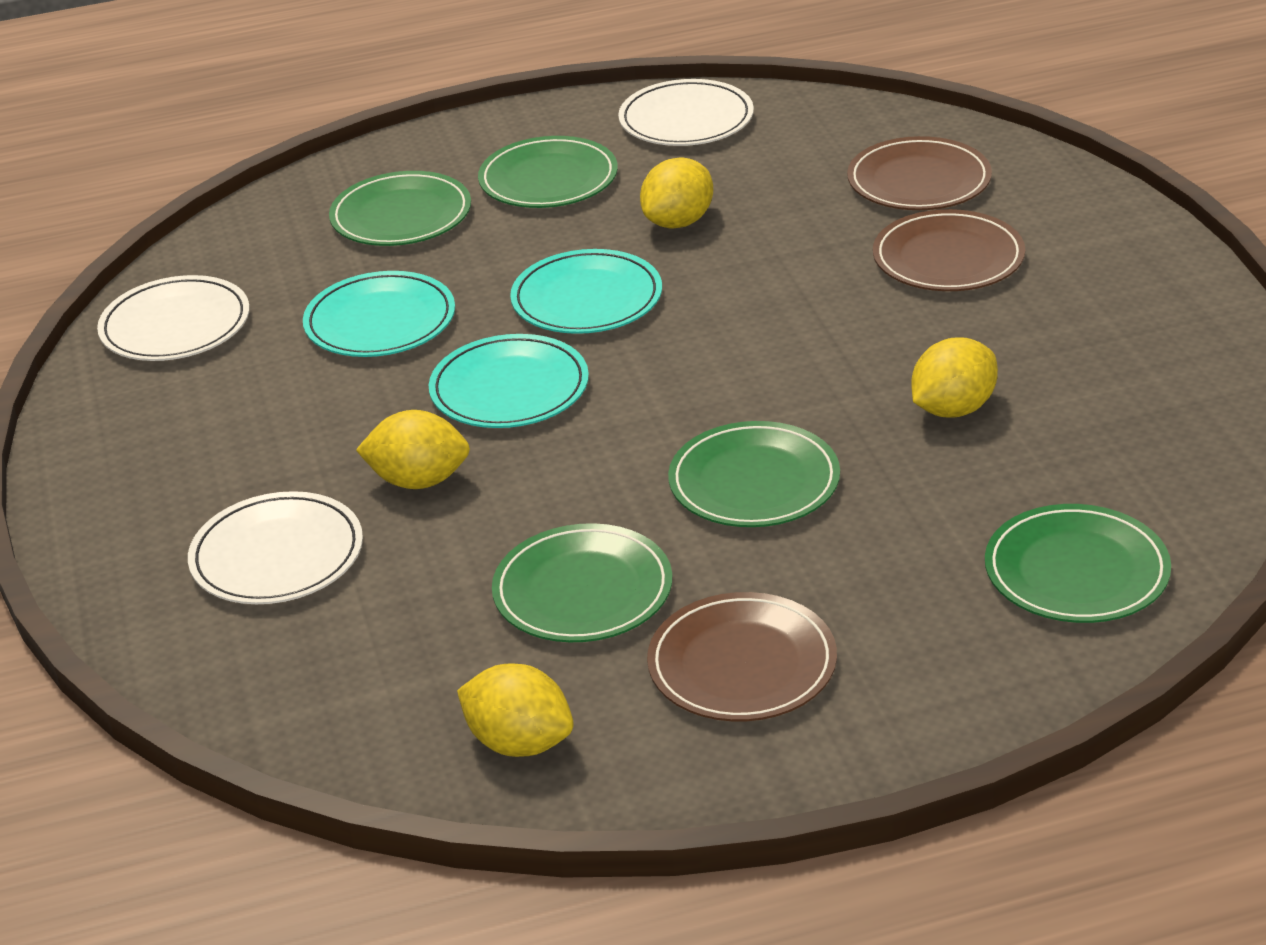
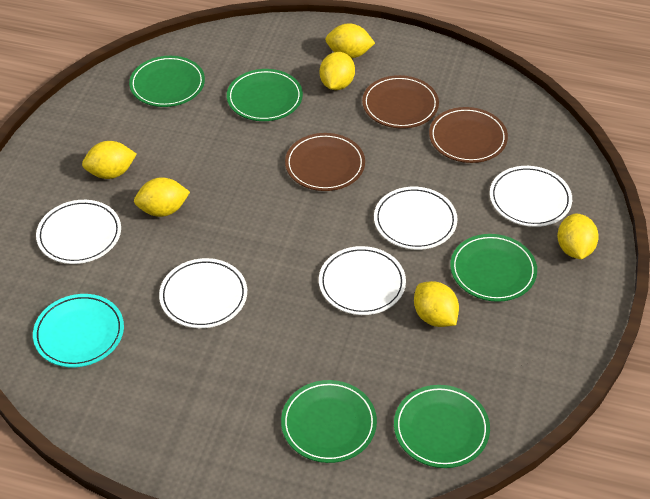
turquoise plate: 3 -> 1
white plate: 3 -> 5
yellow lemon: 4 -> 6

